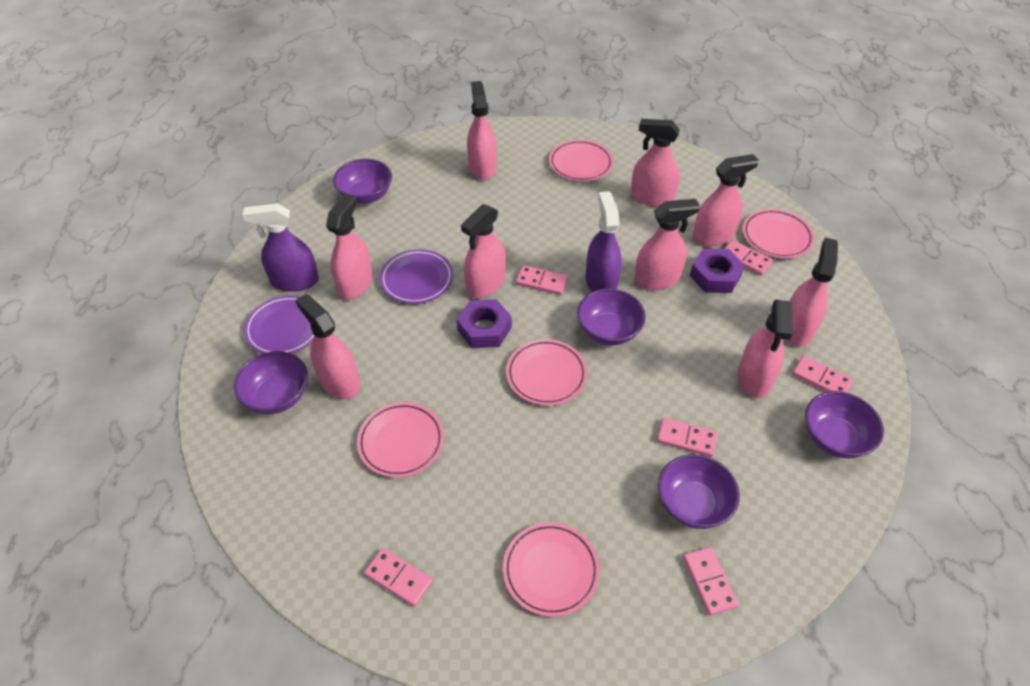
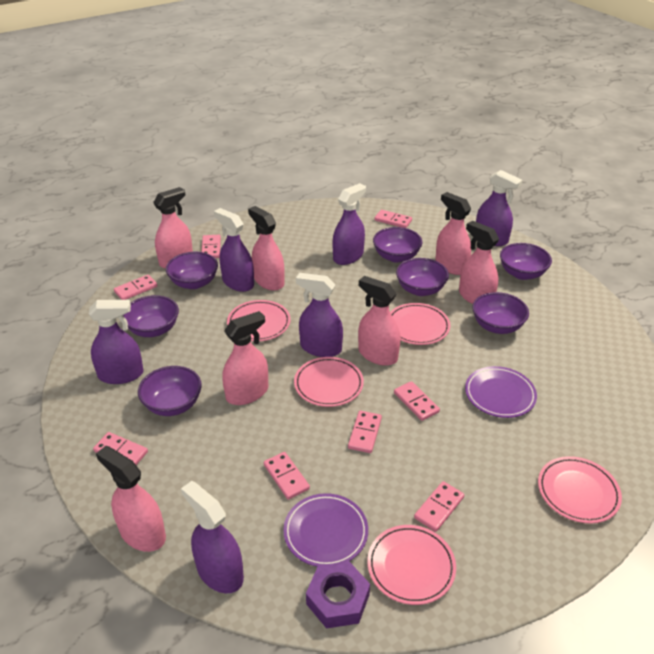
pink domino: 6 -> 8
pink spray bottle: 9 -> 7
purple bowl: 5 -> 7
purple nut: 2 -> 1
purple spray bottle: 2 -> 6

